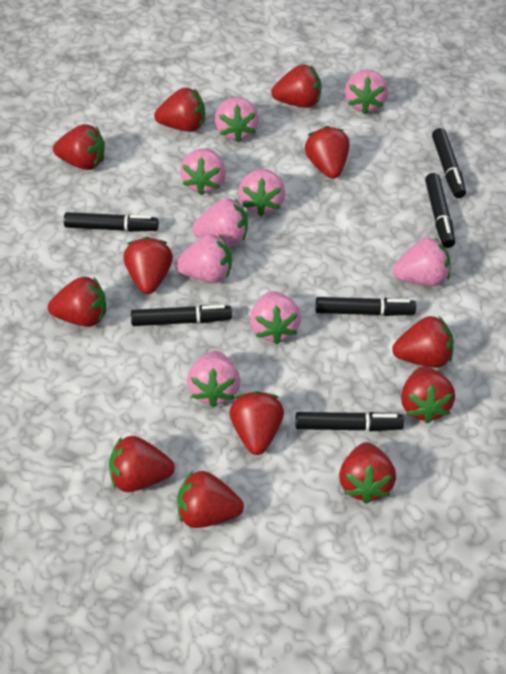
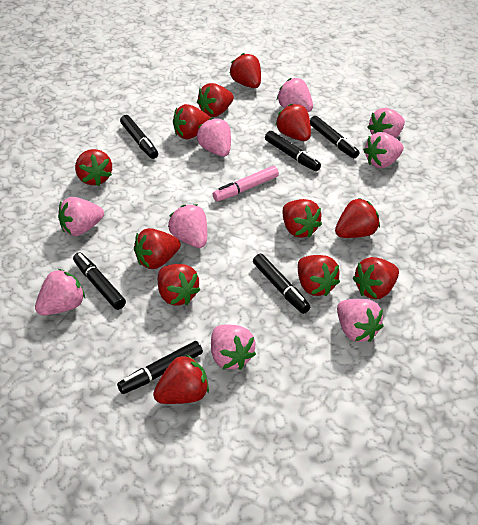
pink marker: 0 -> 1

